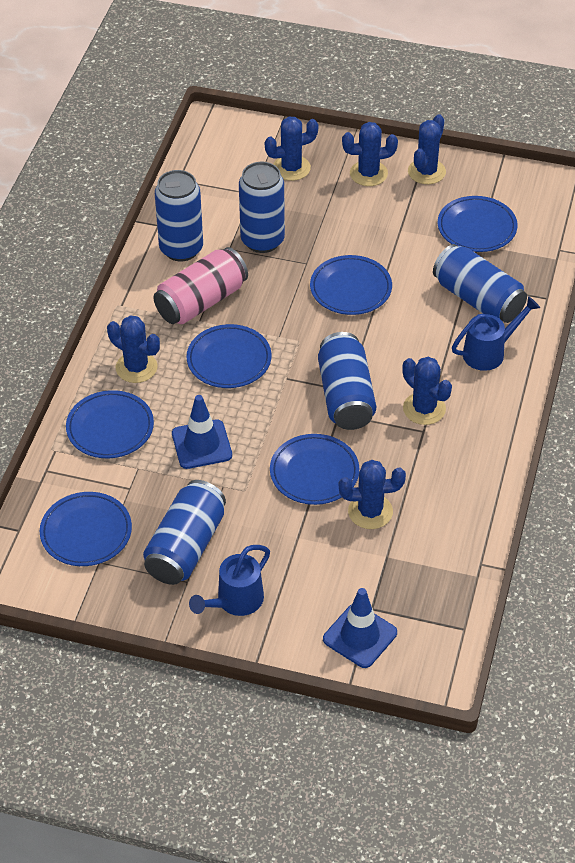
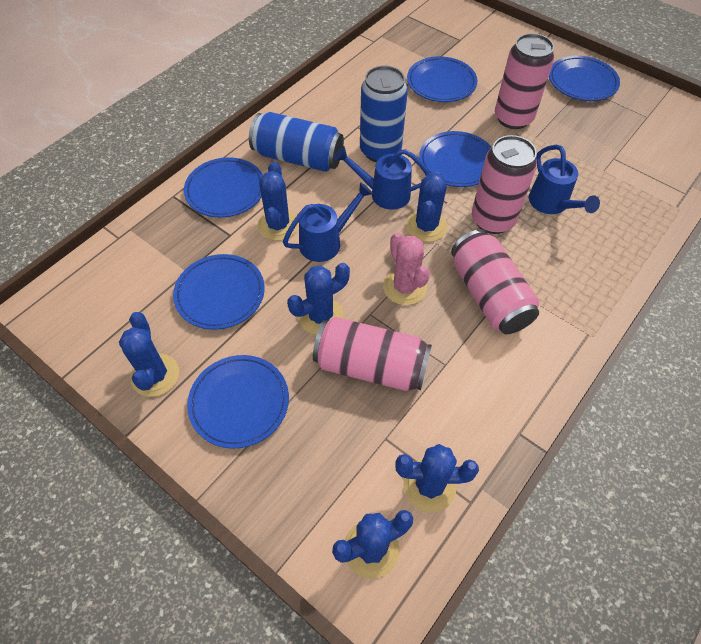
blue can: 5 -> 2
blue traffic cone: 2 -> 0
blue watering can: 2 -> 3
pink cactus: 0 -> 1
pink can: 1 -> 4

